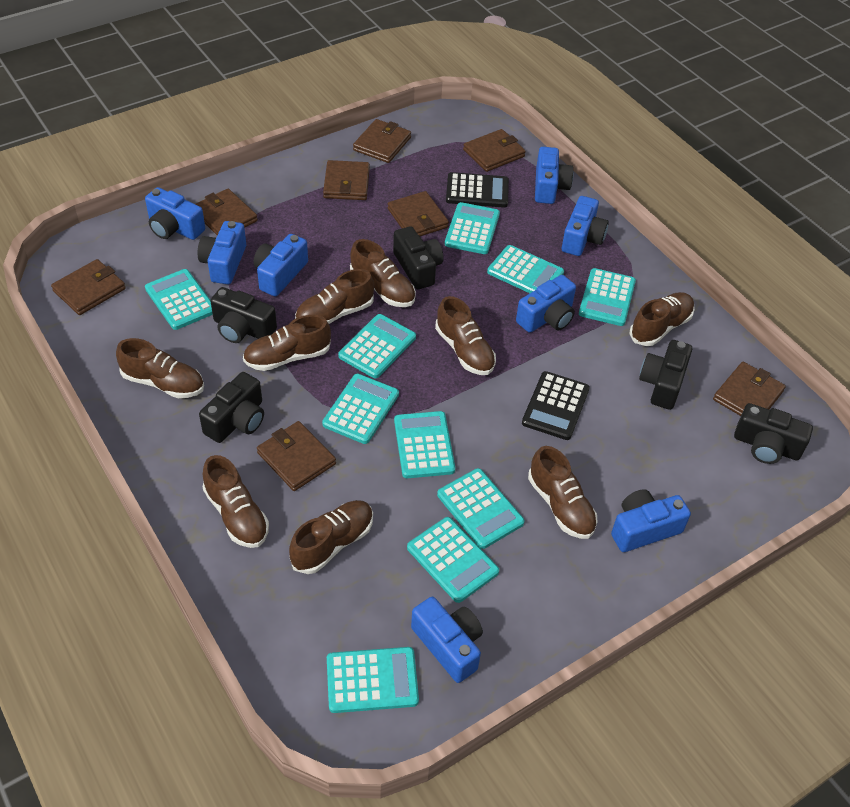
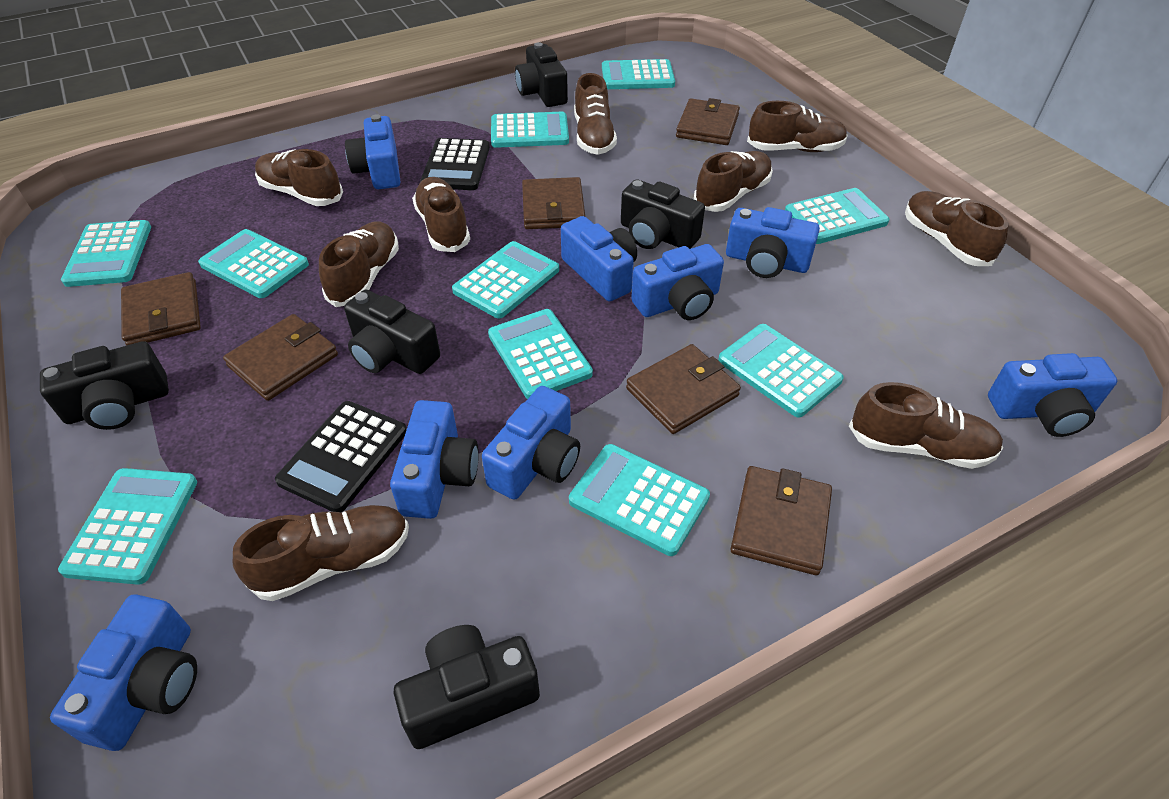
brown wallet: 8 -> 6

